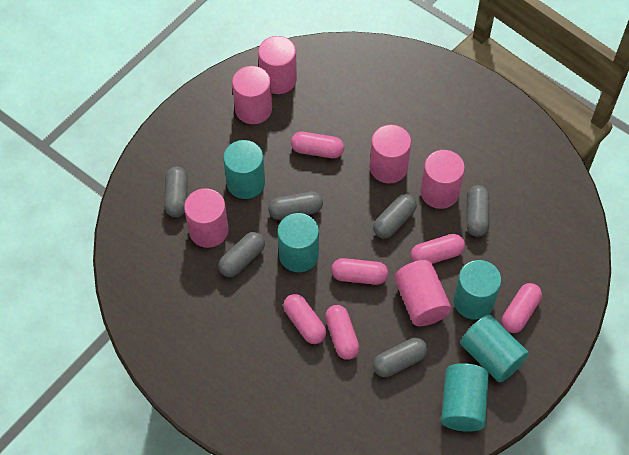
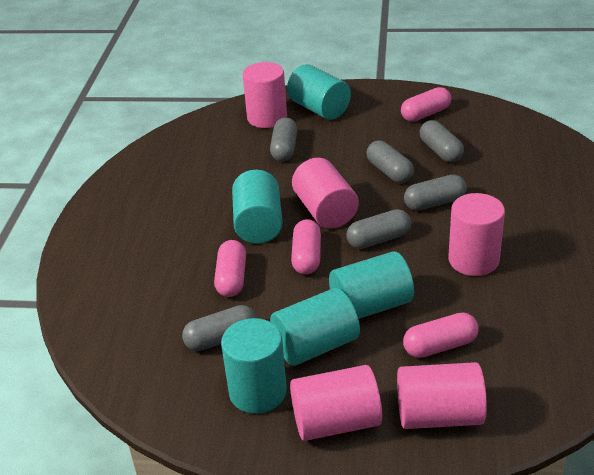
pink capsule: 6 -> 4
pink cylinder: 6 -> 5

